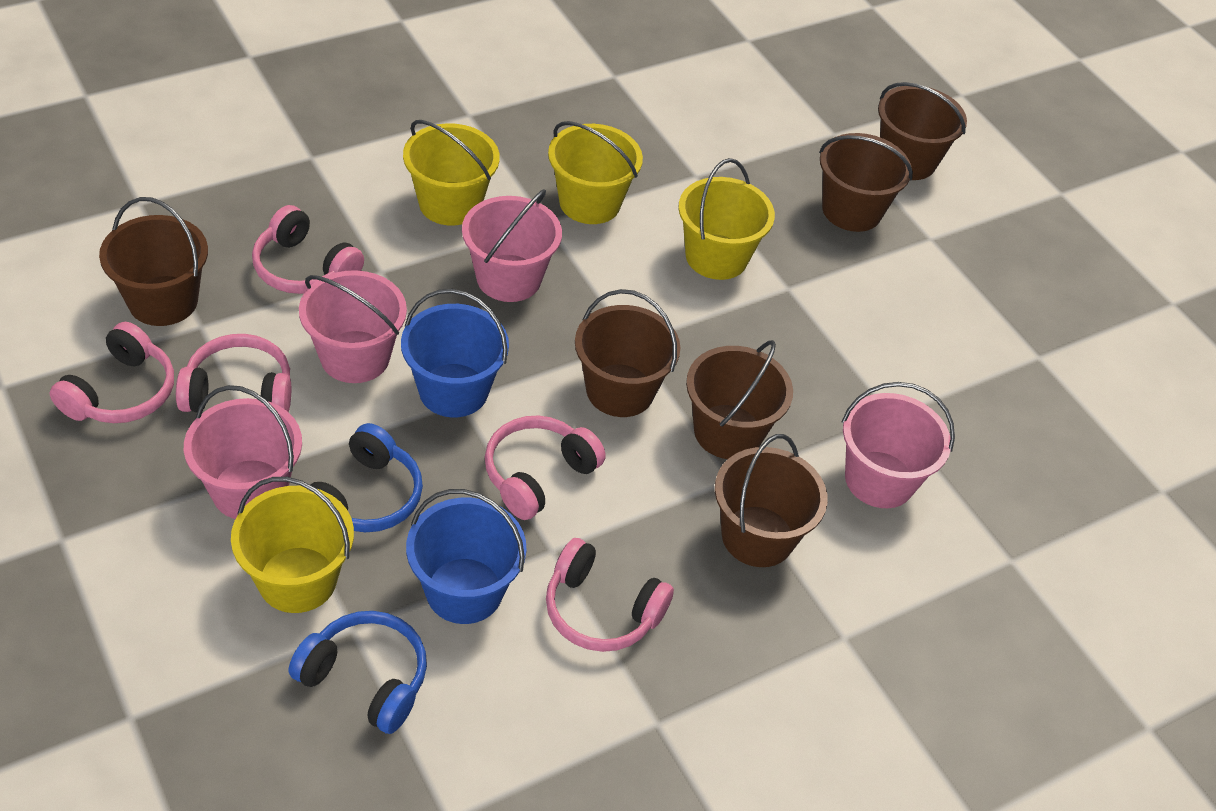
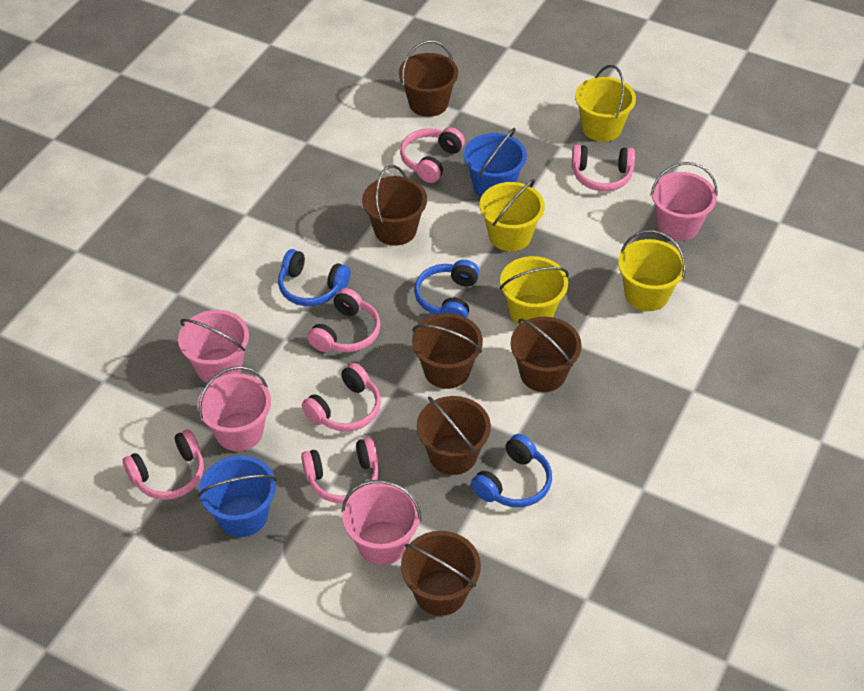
blue headphones: 2 -> 3
pink headphones: 5 -> 6

